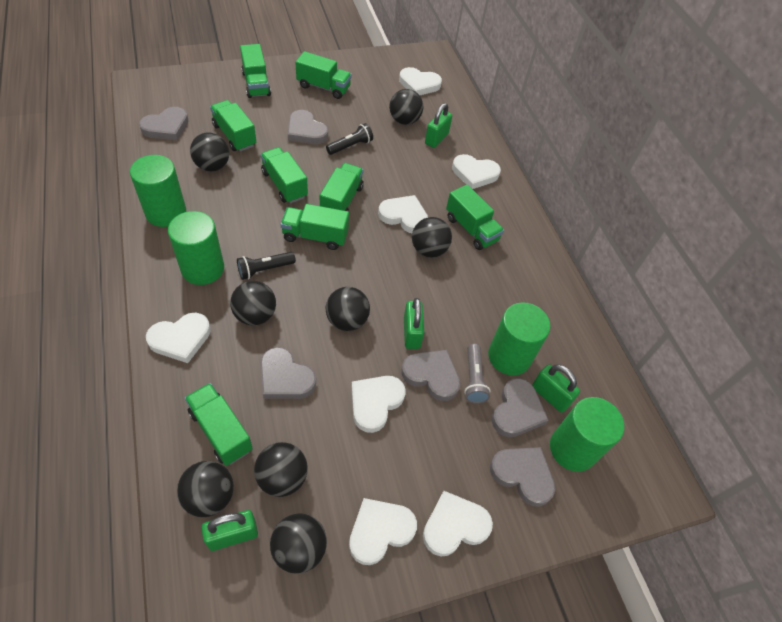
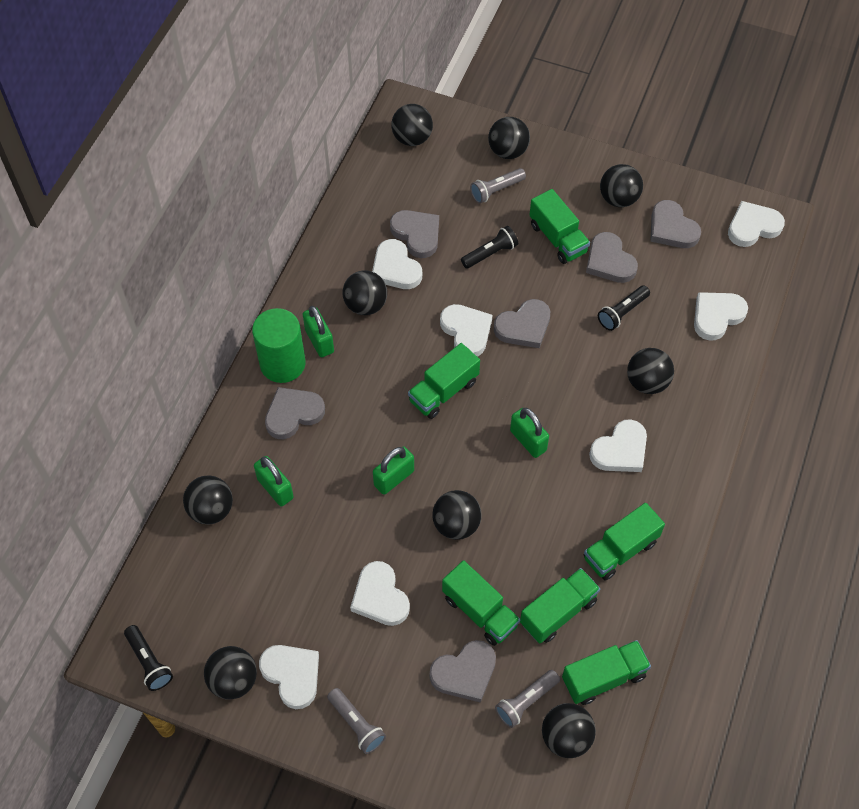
black ball: 8 -> 9
black flashlight: 2 -> 3
green cylinder: 4 -> 1
green truck: 8 -> 6
grey flashlight: 1 -> 3

